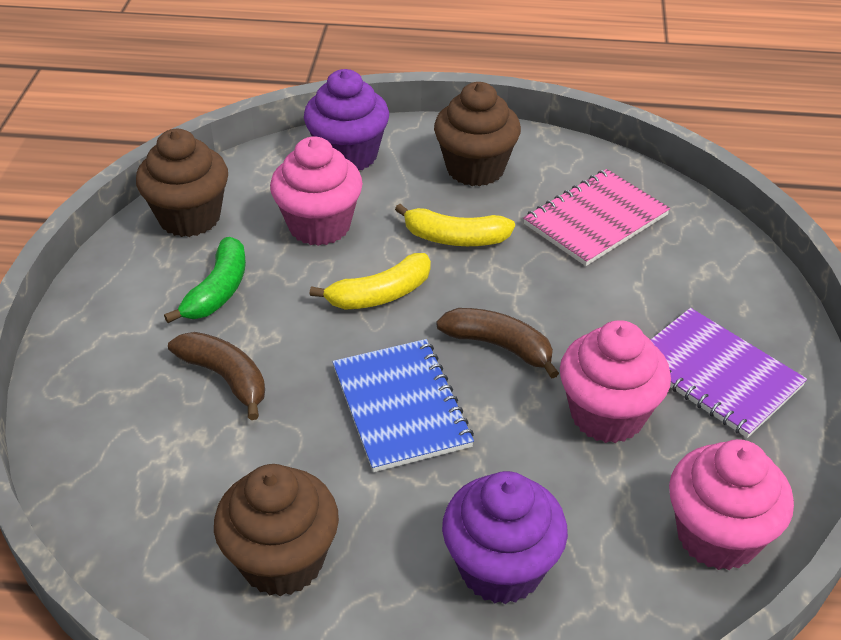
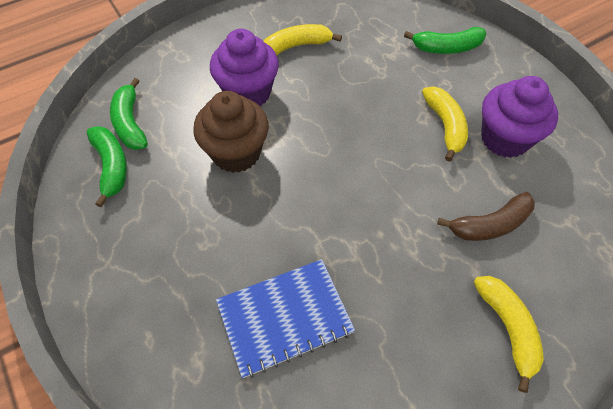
brown banana: 2 -> 1
brown cupcake: 3 -> 1
green banana: 1 -> 3
pink cupcake: 3 -> 0
pink notebook: 1 -> 0
purple notebook: 1 -> 0
yellow banana: 2 -> 3

